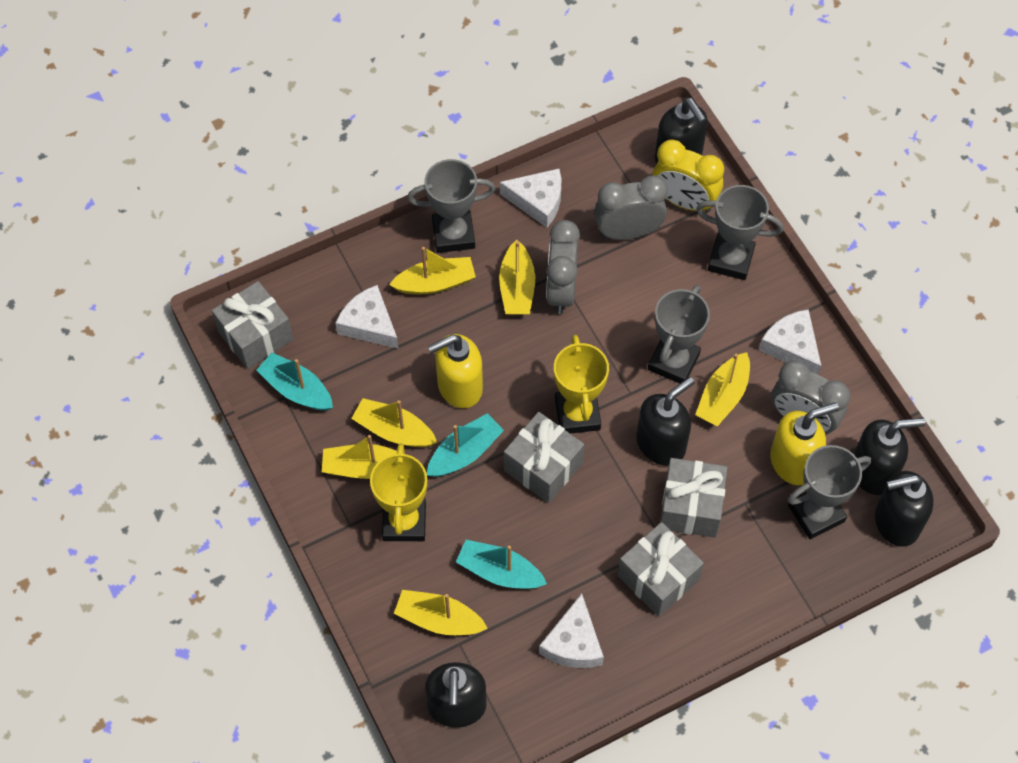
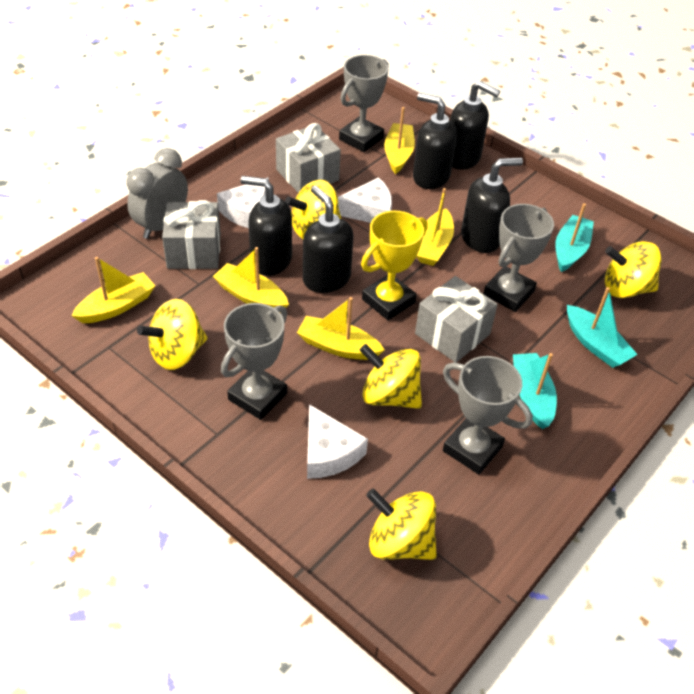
grey clock: 3 -> 1
grey gift: 4 -> 3
white cheese: 4 -> 3
yellow boat: 6 -> 5
yellow clock: 1 -> 0
yellow soap dispenser: 2 -> 0
yellow spinning top: 0 -> 5
yellow trophy: 2 -> 1

